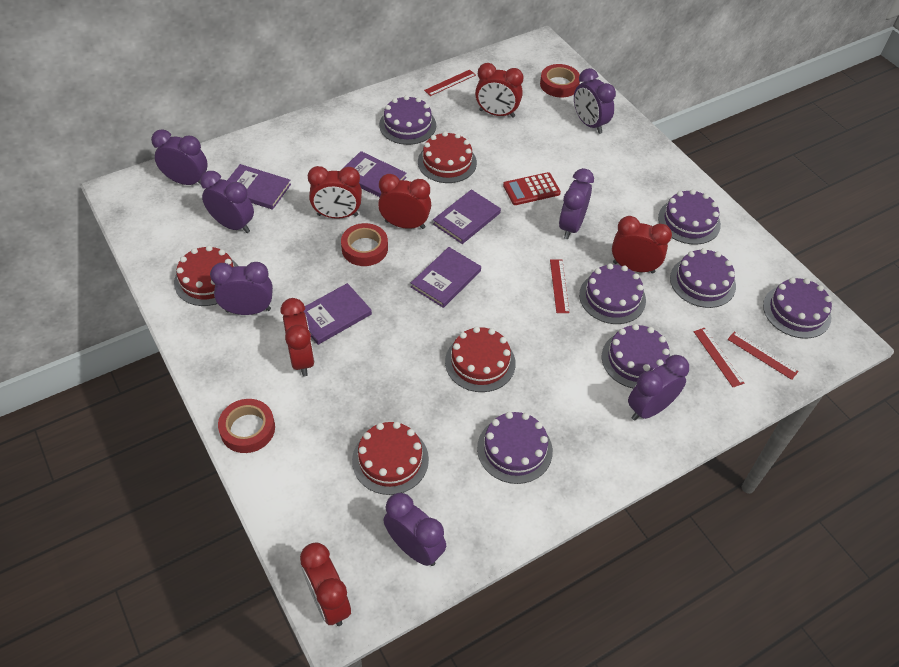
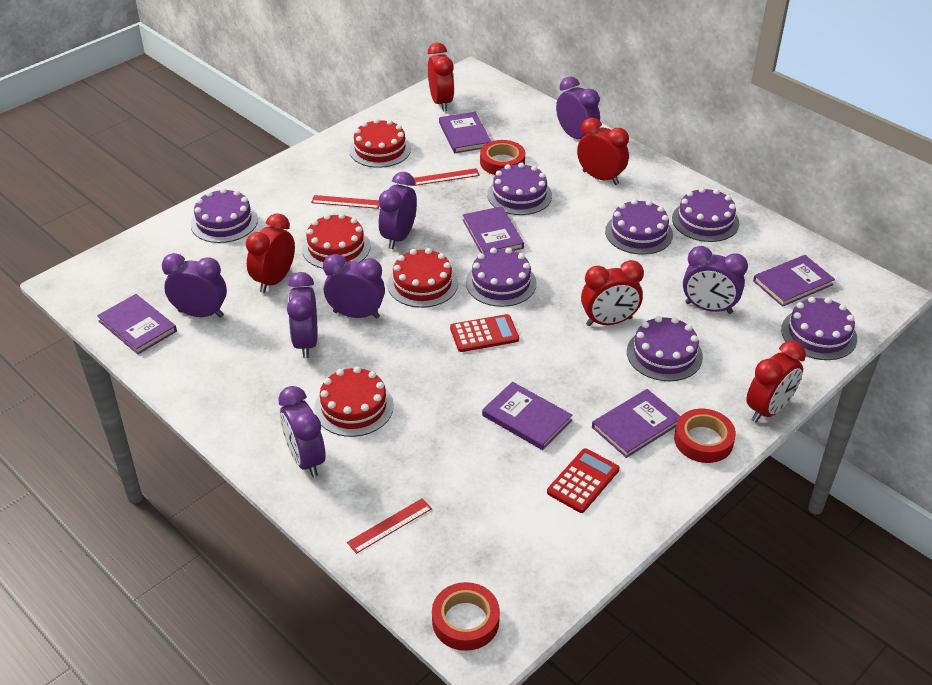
purple book: 5 -> 6
red calculator: 1 -> 2
red clock: 6 -> 5
red ruler: 4 -> 3

